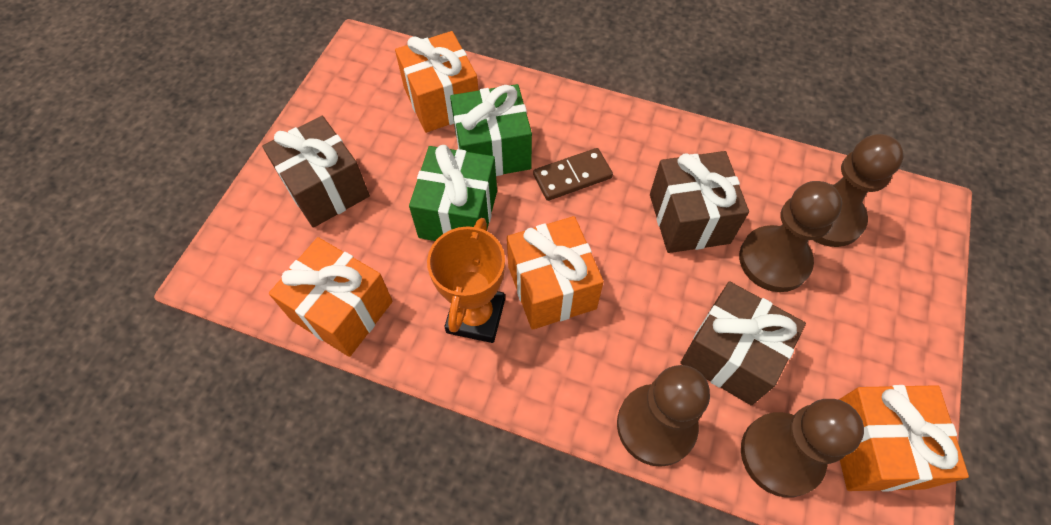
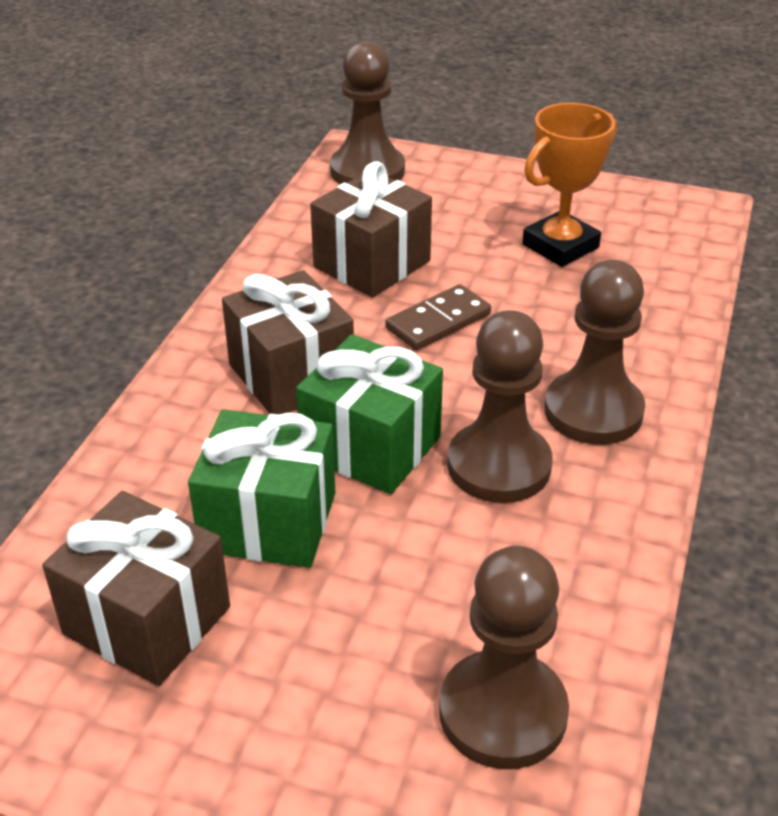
orange gift: 4 -> 0

